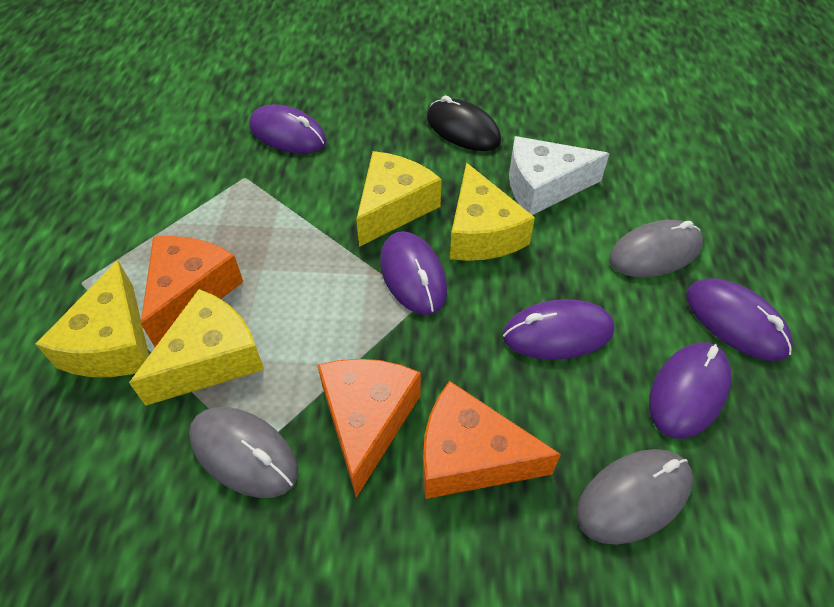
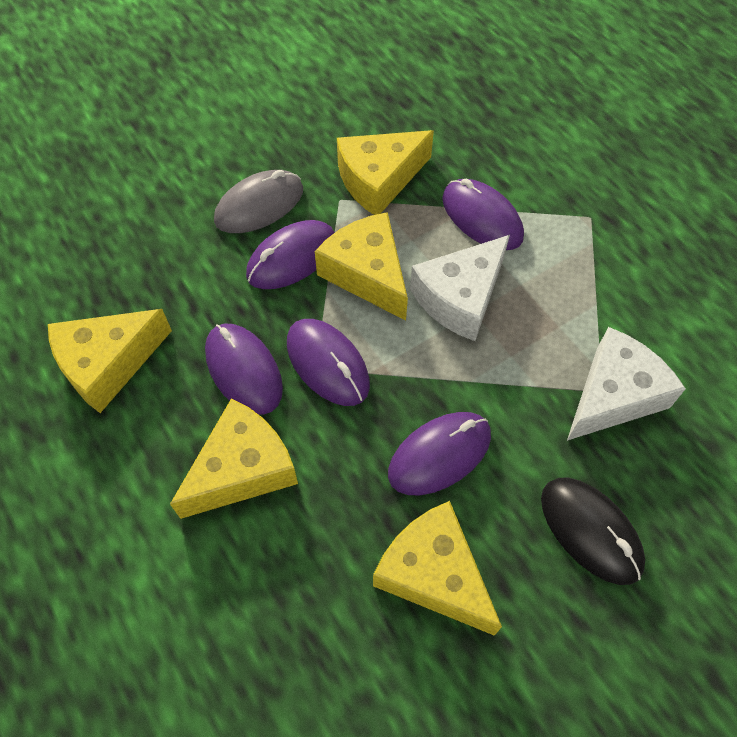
grey mouse: 3 -> 1
orange cheese: 3 -> 0
white cheese: 1 -> 2
yellow cheese: 4 -> 5

